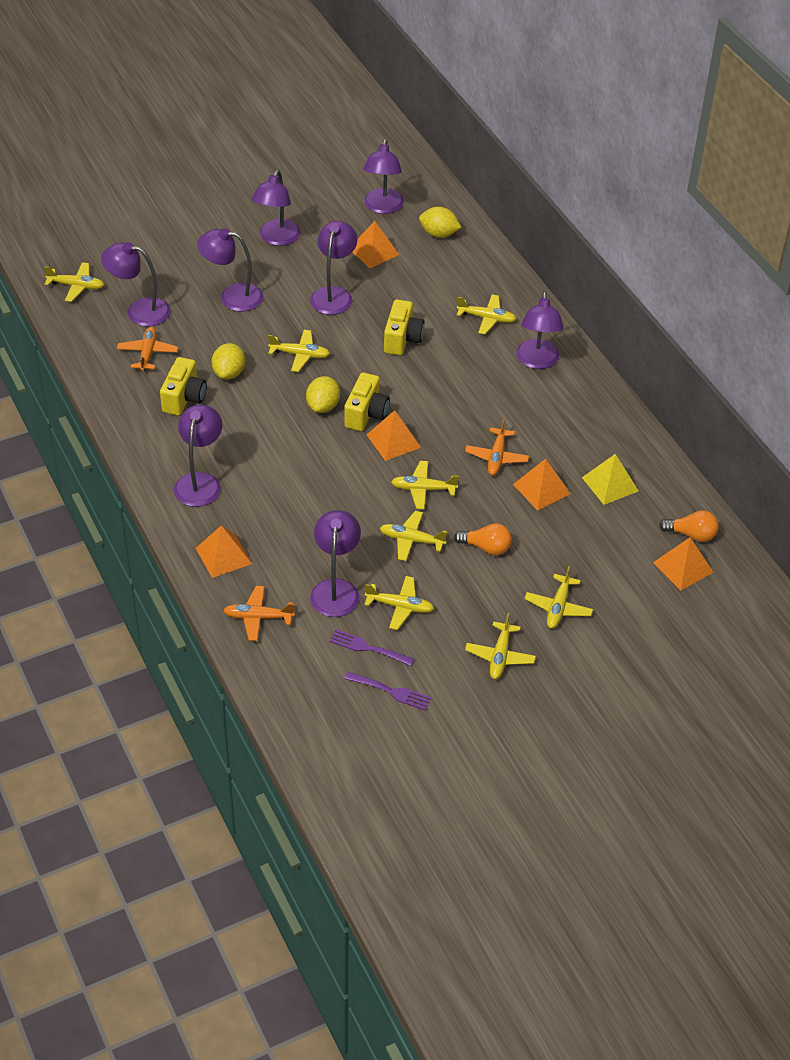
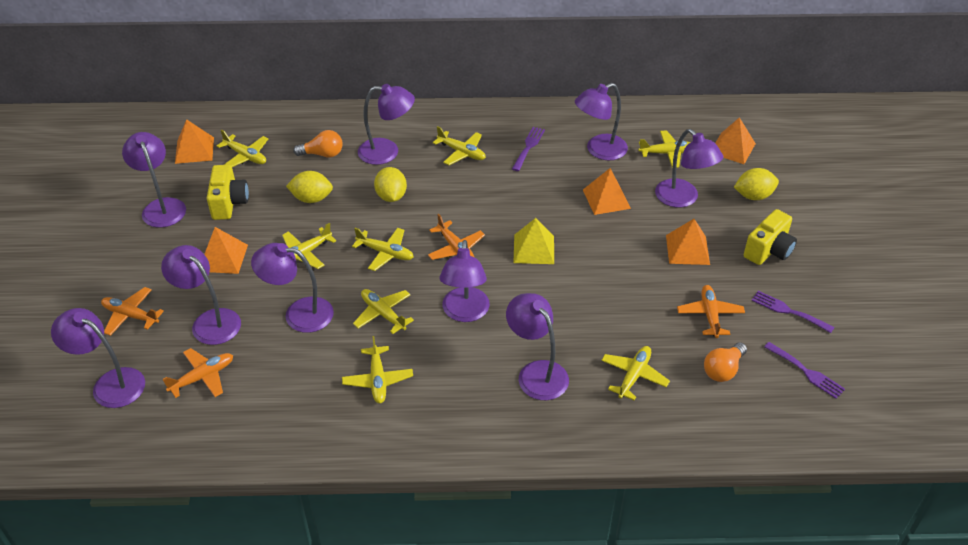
orange plane: 3 -> 4
purple fork: 2 -> 3
purple lamp: 8 -> 9
yellow camera: 3 -> 2

